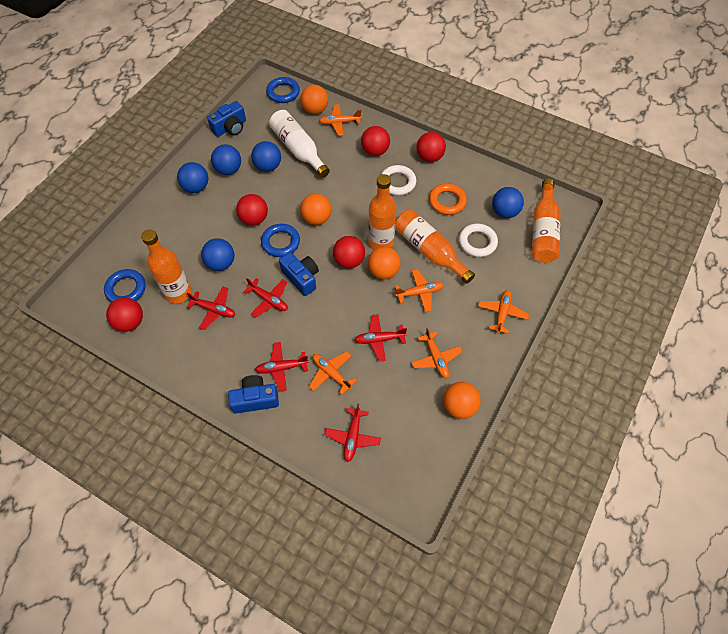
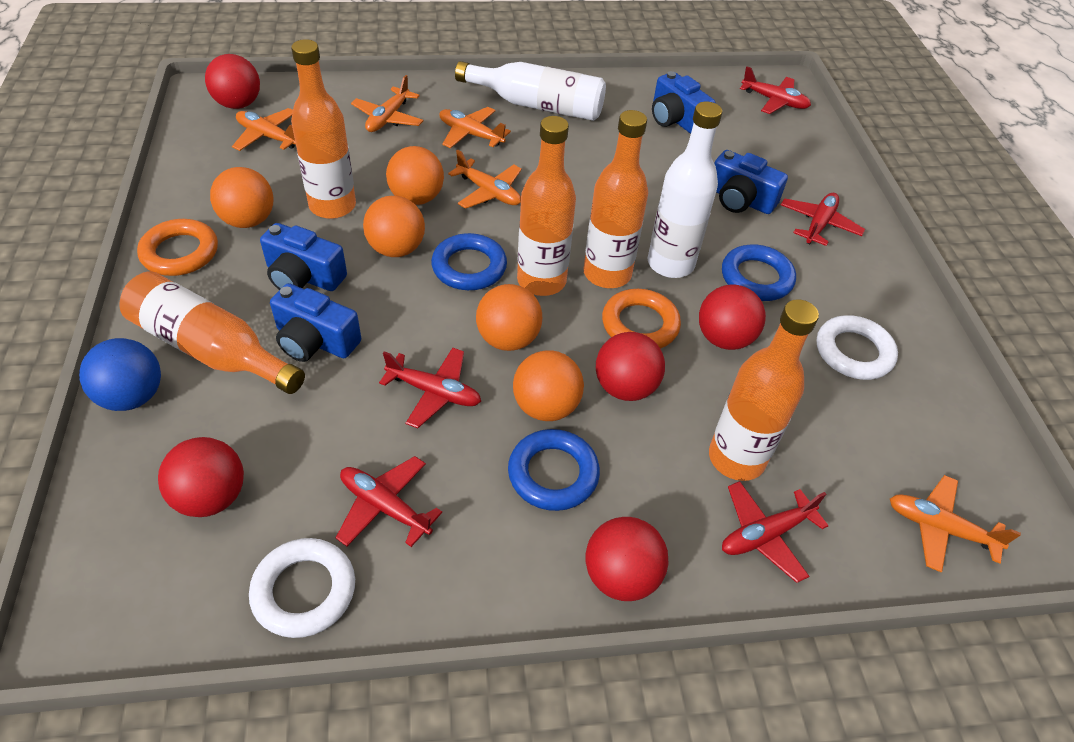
blue ball: 5 -> 1
blue camera: 3 -> 4
orange ball: 4 -> 5
orange bottle: 4 -> 5
orange ring: 1 -> 2
white bottle: 1 -> 2

